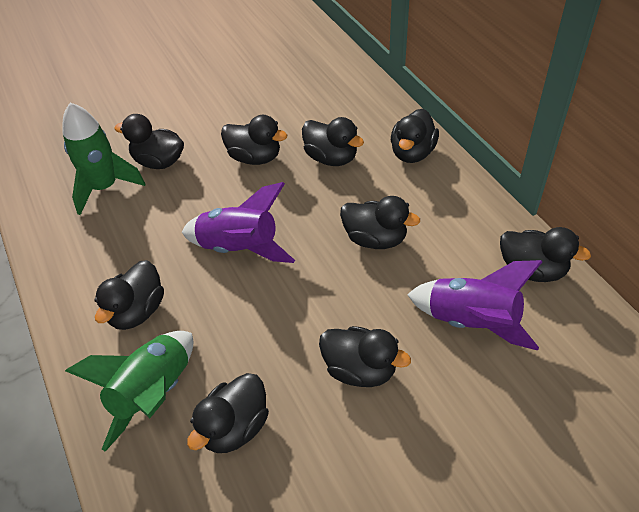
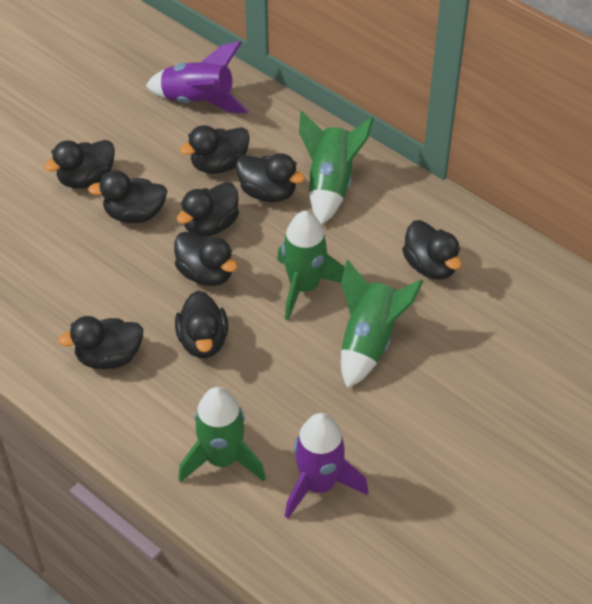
green rocket: 2 -> 4

